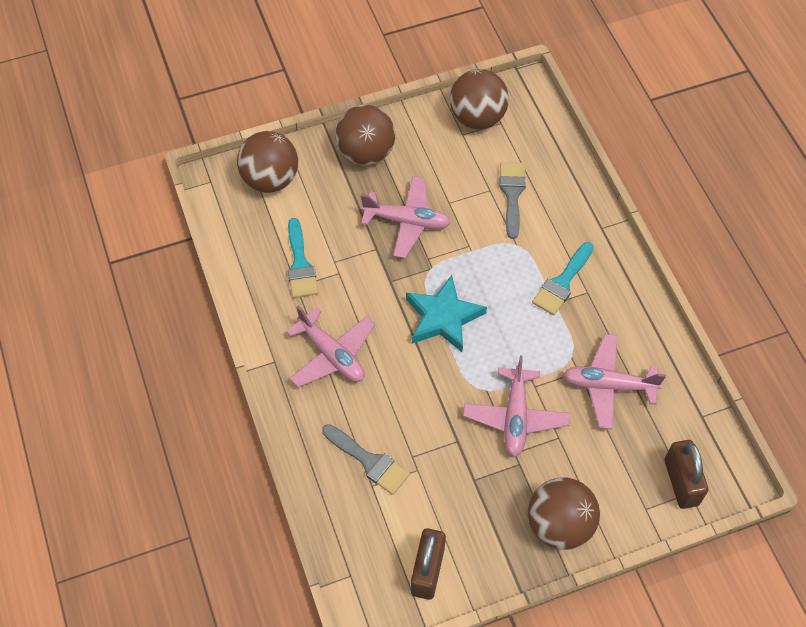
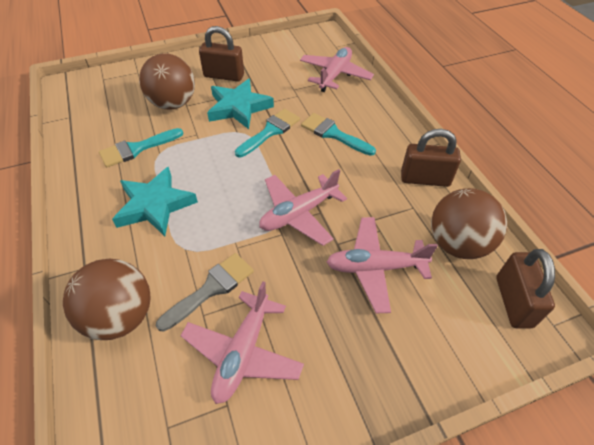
brown ball: 4 -> 3
brown padlock: 2 -> 3
grey brush: 2 -> 1
turquoise brush: 2 -> 3
turquoise star: 1 -> 2

